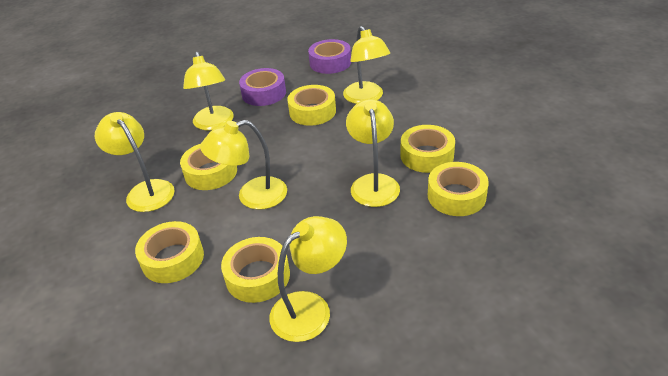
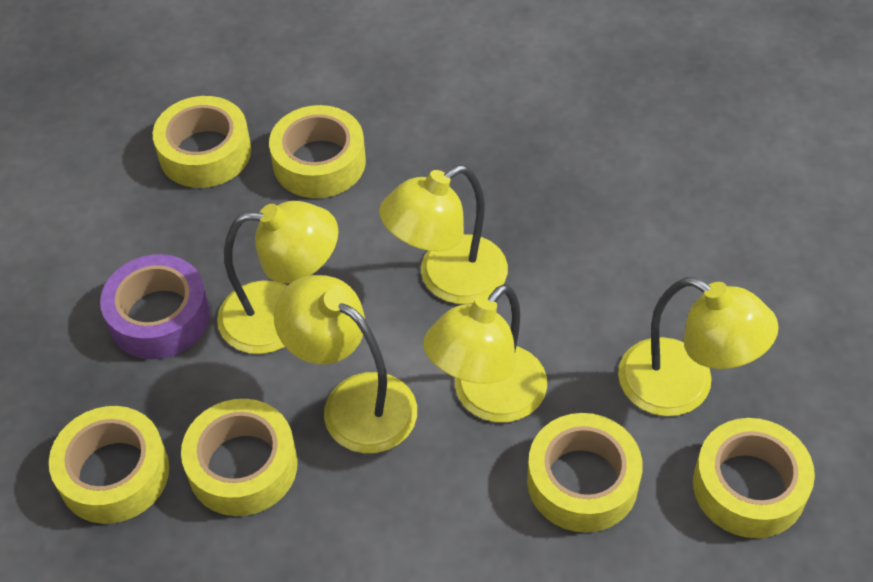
purple tape: 2 -> 1
yellow lamp: 6 -> 5

